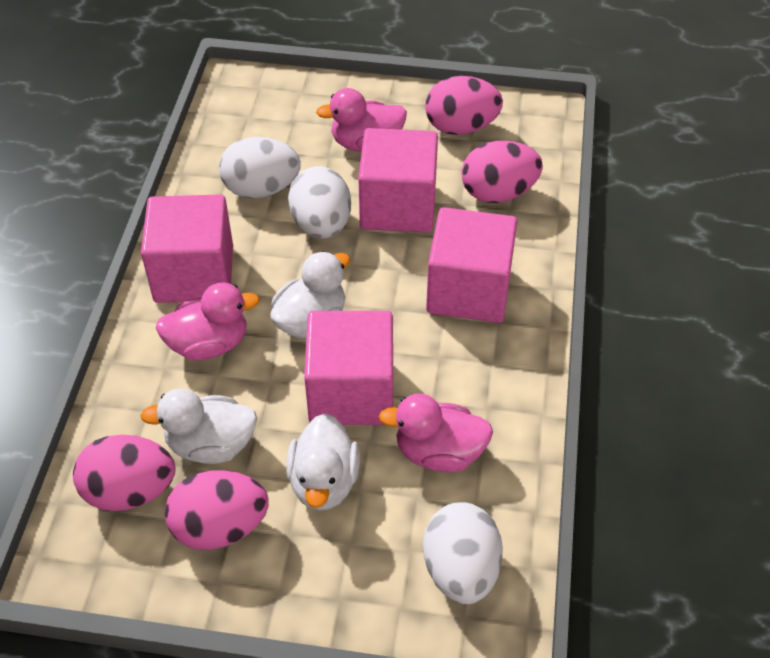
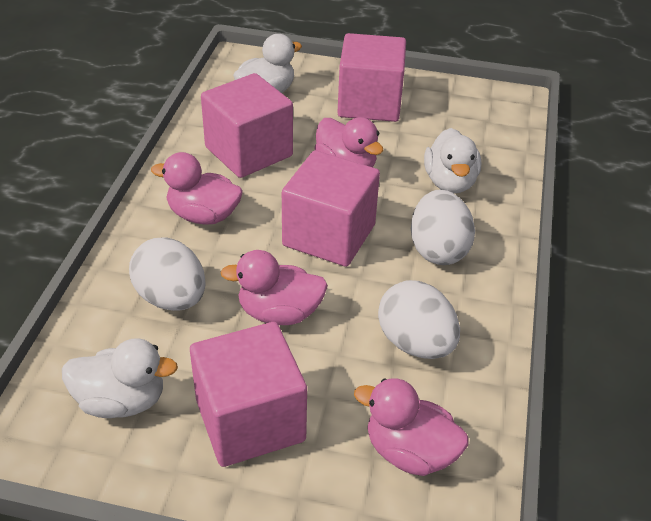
pink duck: 3 -> 4
pink egg: 4 -> 0

